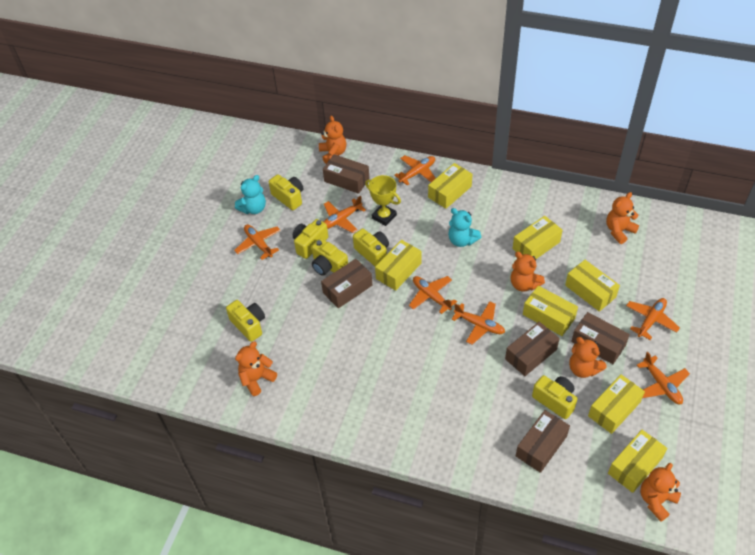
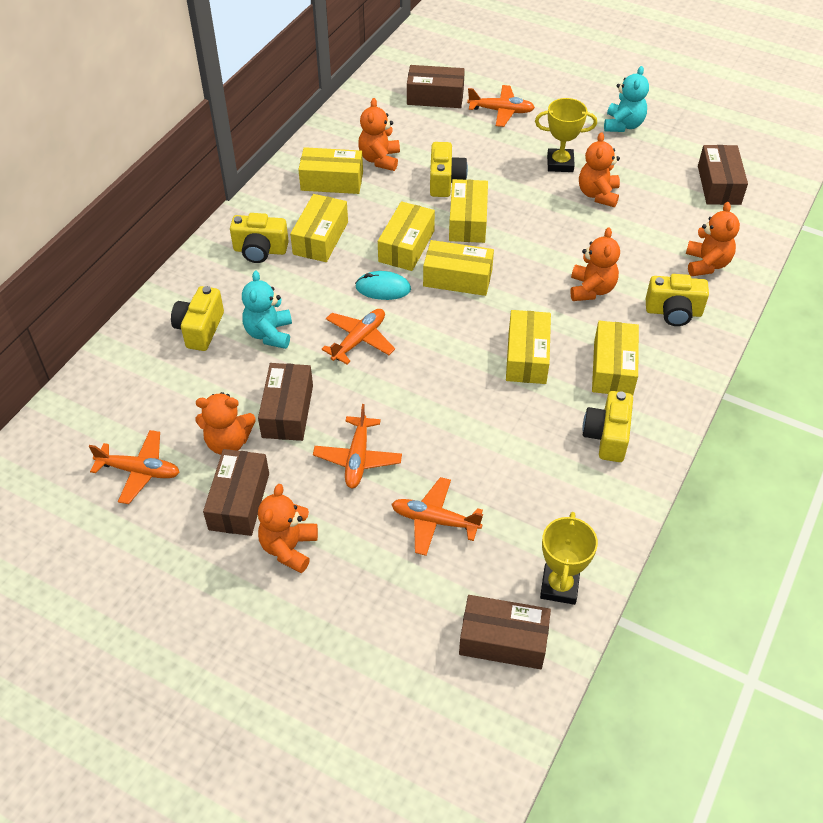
orange plane: 7 -> 5
turquoise mouse: 0 -> 1
yellow camera: 6 -> 5
yellow trophy: 1 -> 2

